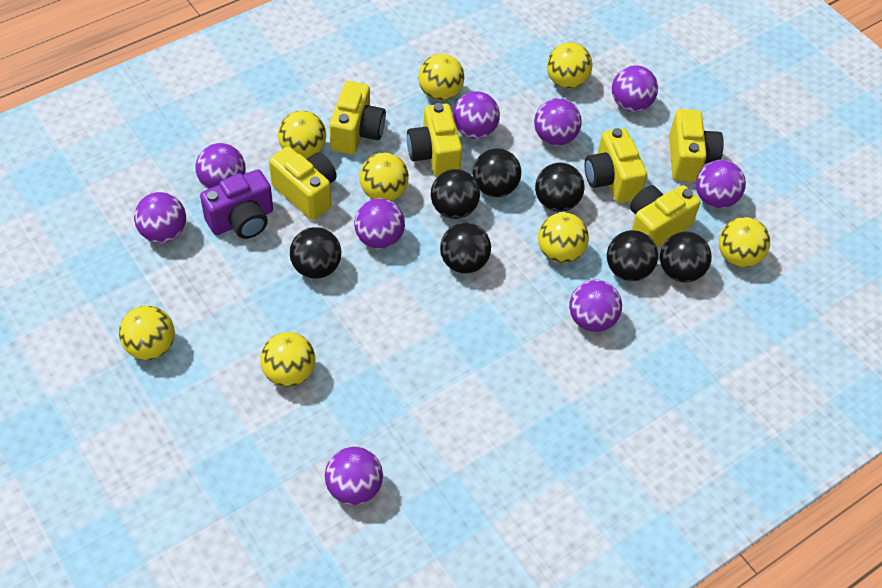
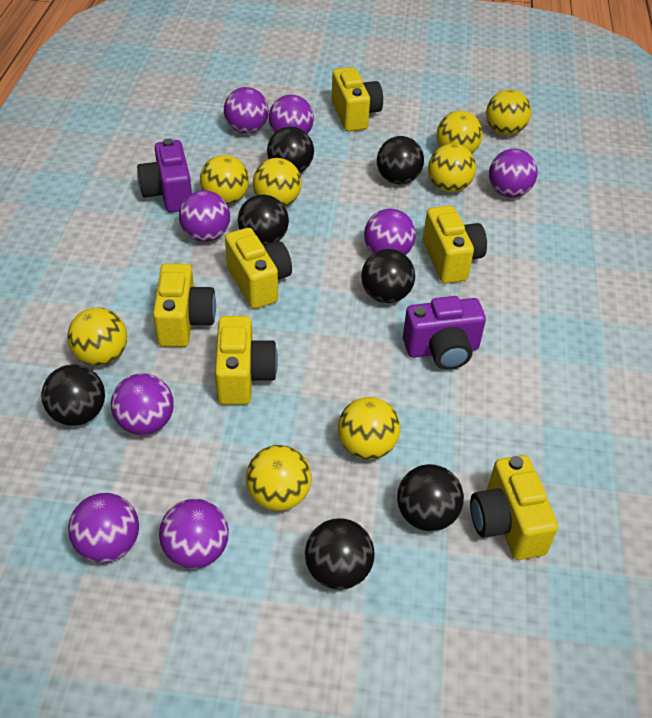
purple ball: 9 -> 8
purple camera: 1 -> 2

